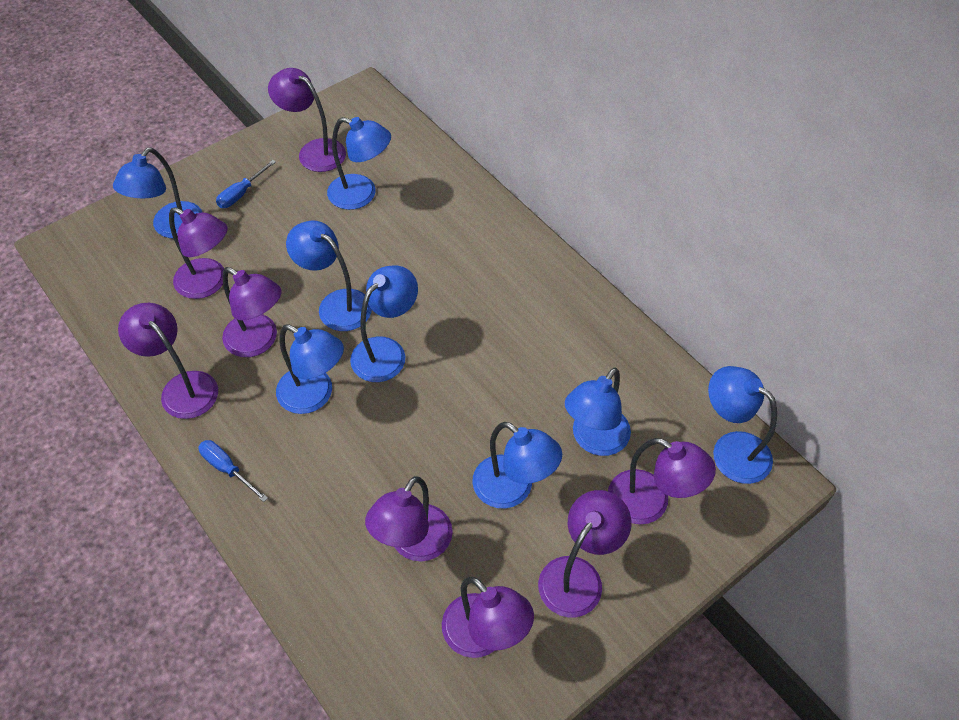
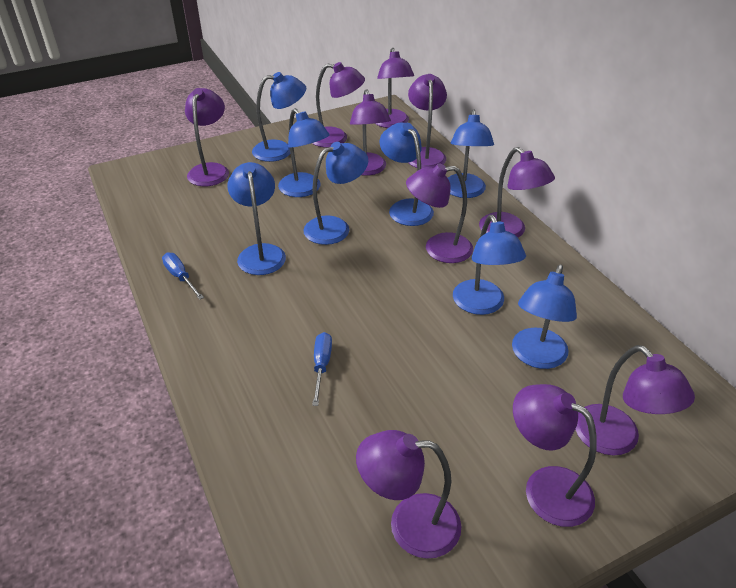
purple lamp: 8 -> 10

